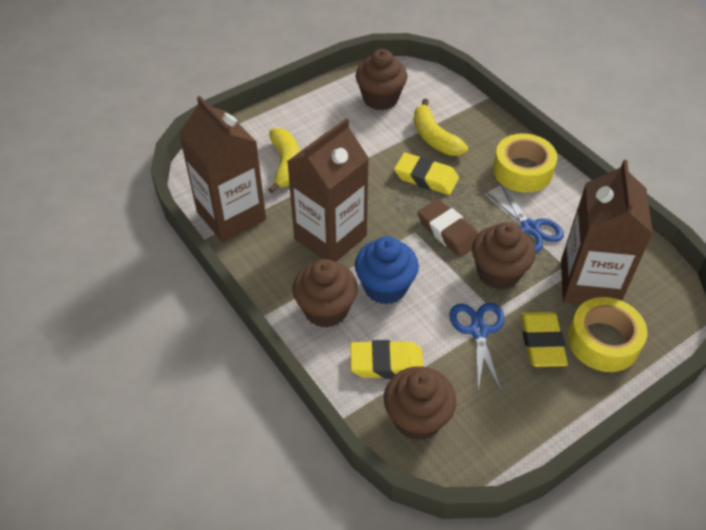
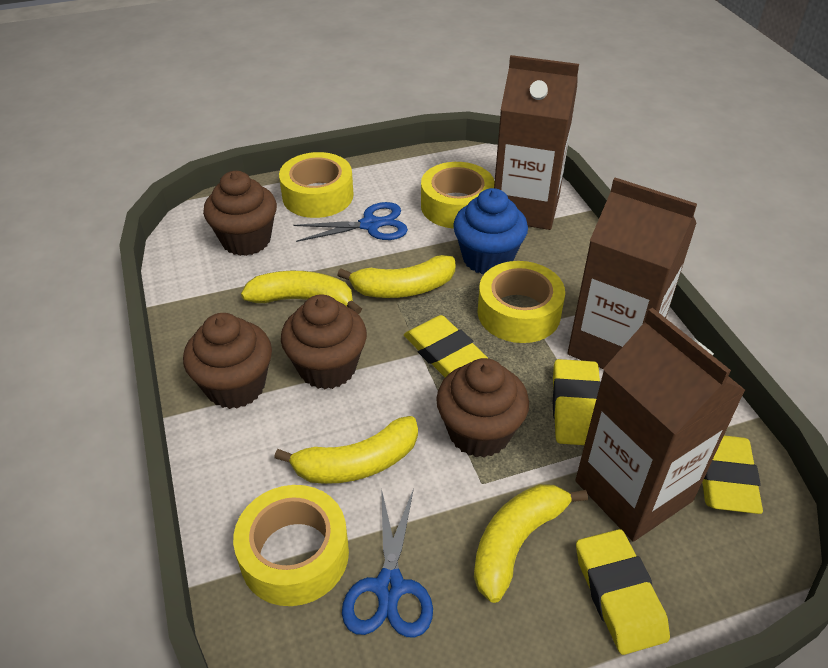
brown eraser: 1 -> 0
yellow banana: 2 -> 4
yellow eraser: 3 -> 4
yellow tape: 2 -> 4

